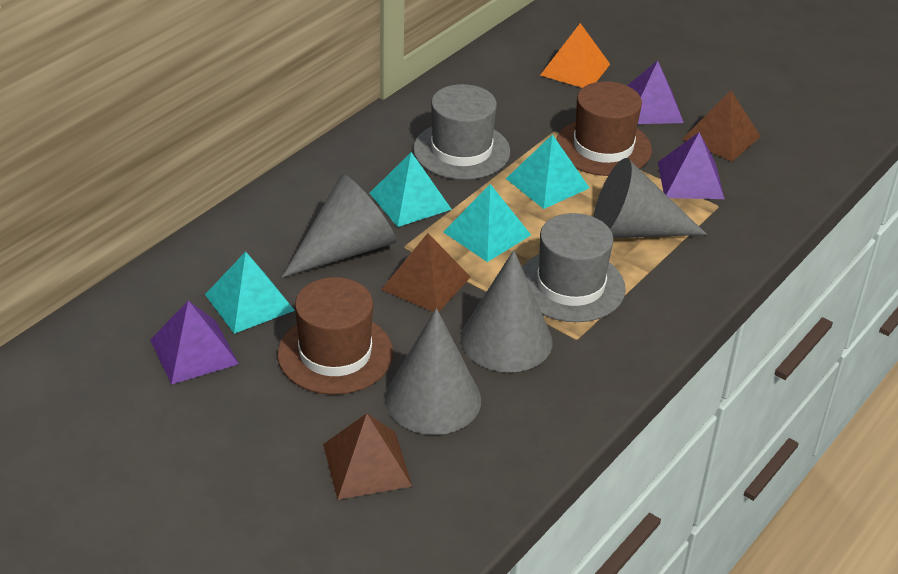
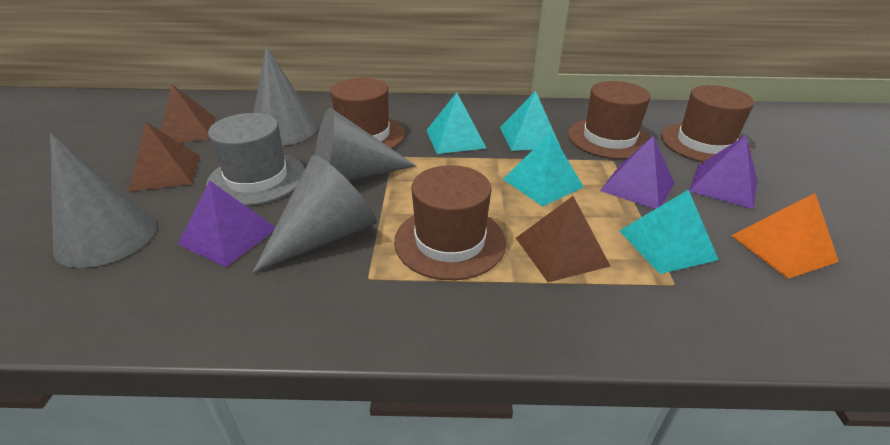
brown hat: 2 -> 4
grey hat: 2 -> 1

